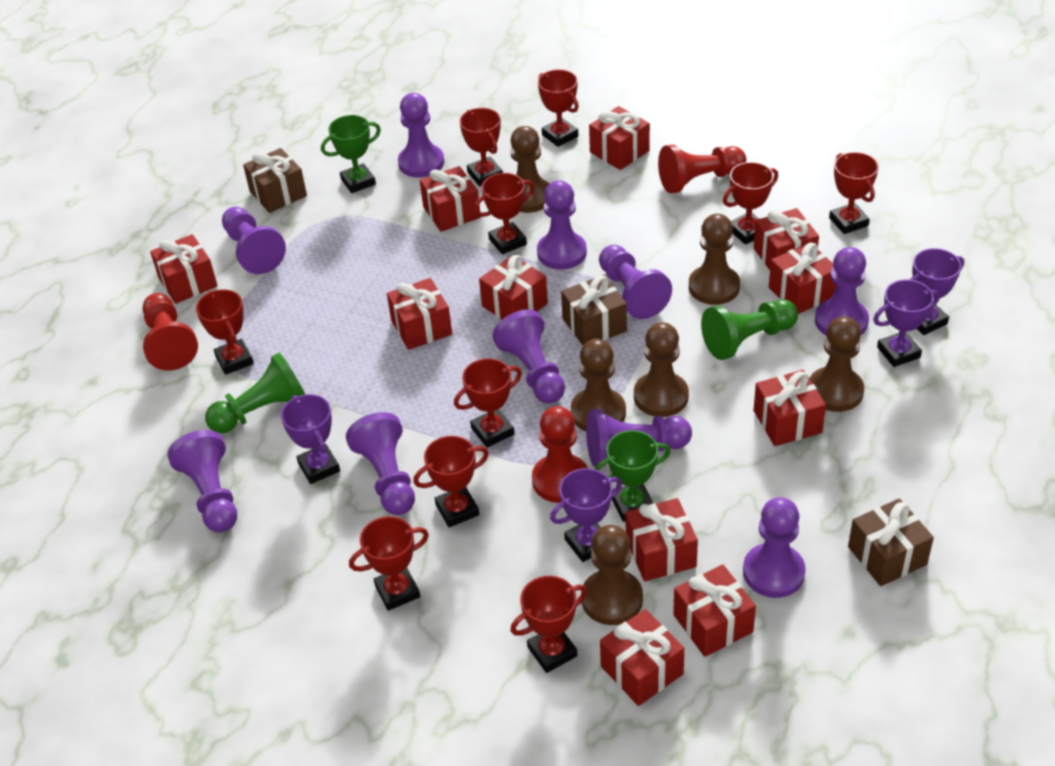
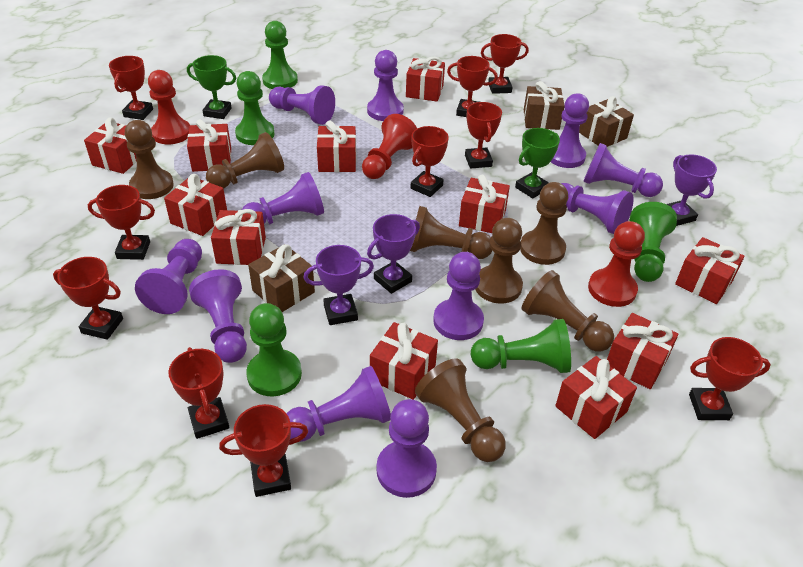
brown pawn: 6 -> 7
green pawn: 2 -> 5
purple pawn: 10 -> 11
purple trophy: 4 -> 3

